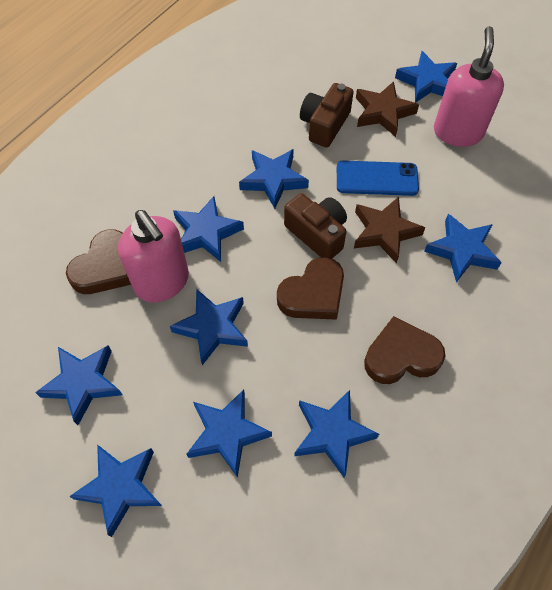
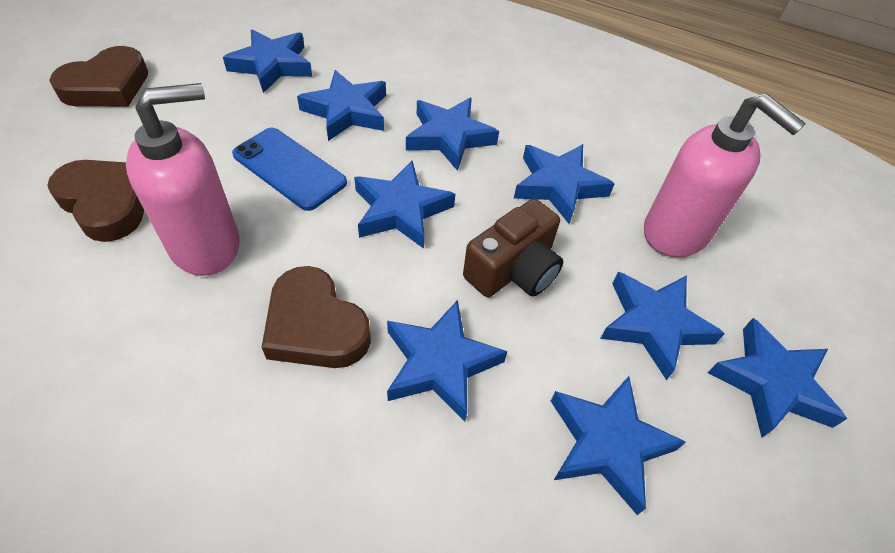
brown camera: 2 -> 1
brown star: 2 -> 0

